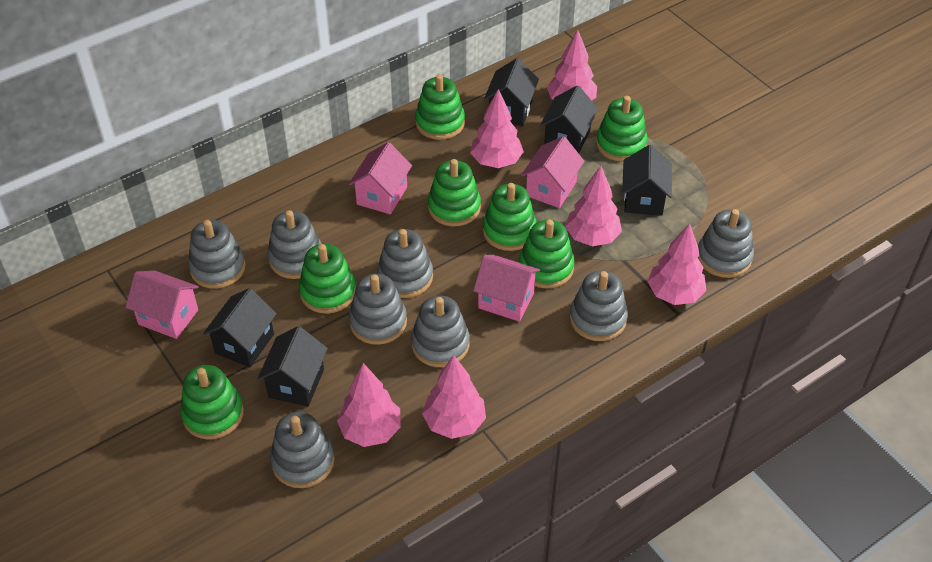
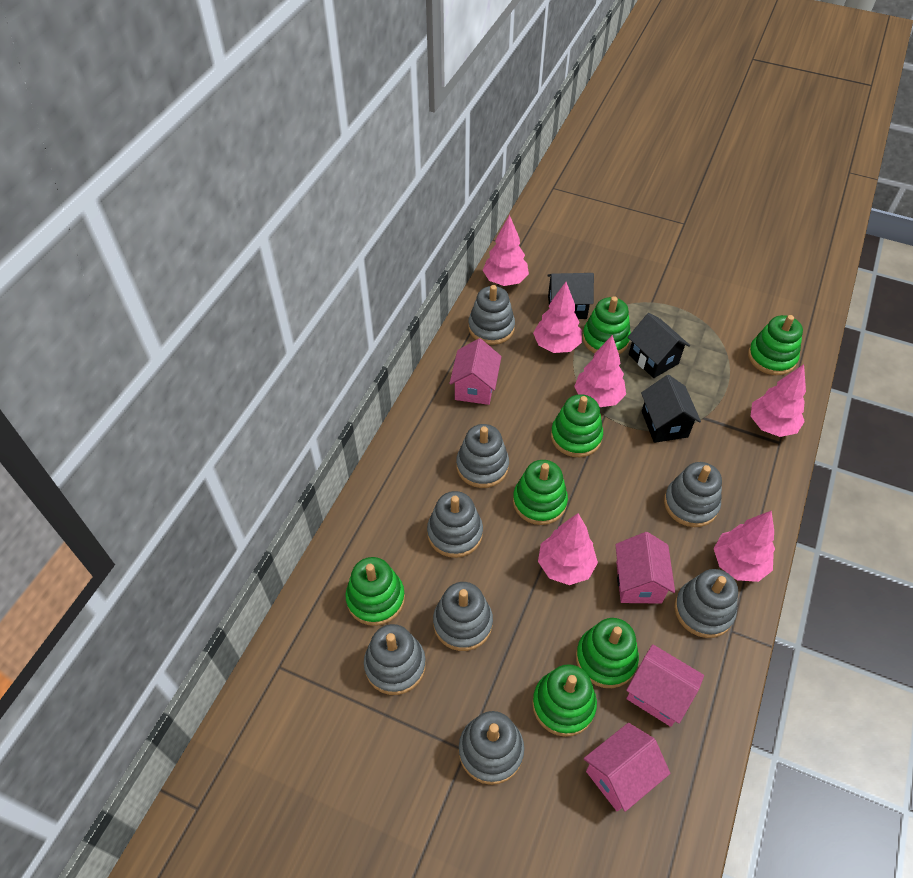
black house: 5 -> 3

